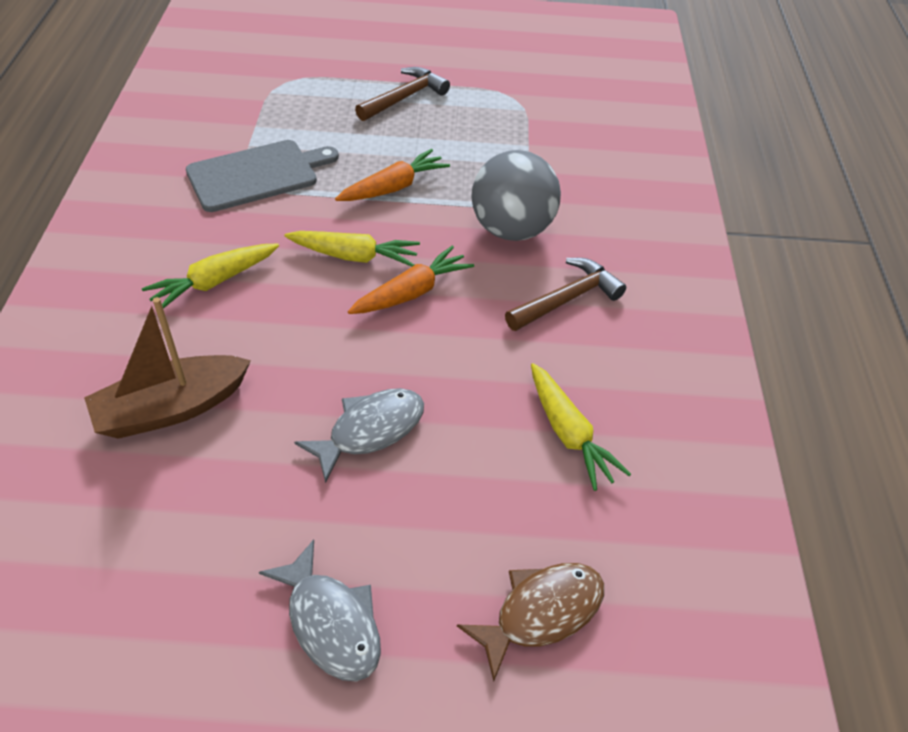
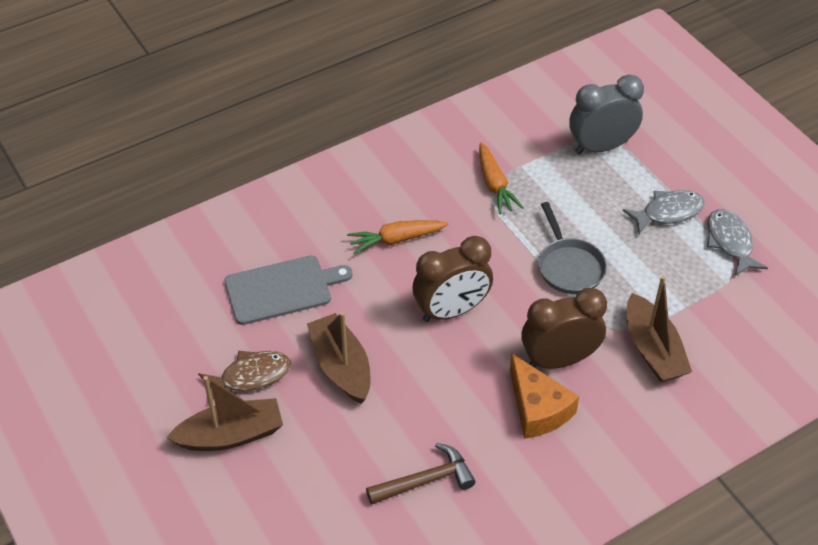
brown boat: 1 -> 3
brown clock: 0 -> 2
brown hammer: 2 -> 1
grey ball: 1 -> 0
grey clock: 0 -> 1
grey pan: 0 -> 1
orange cheese: 0 -> 1
yellow carrot: 3 -> 0

